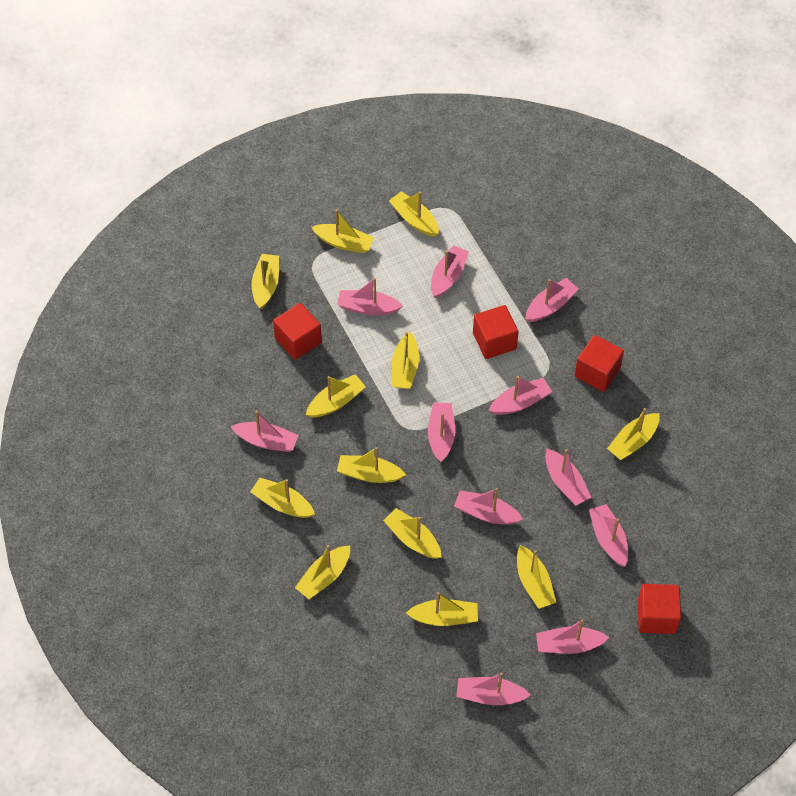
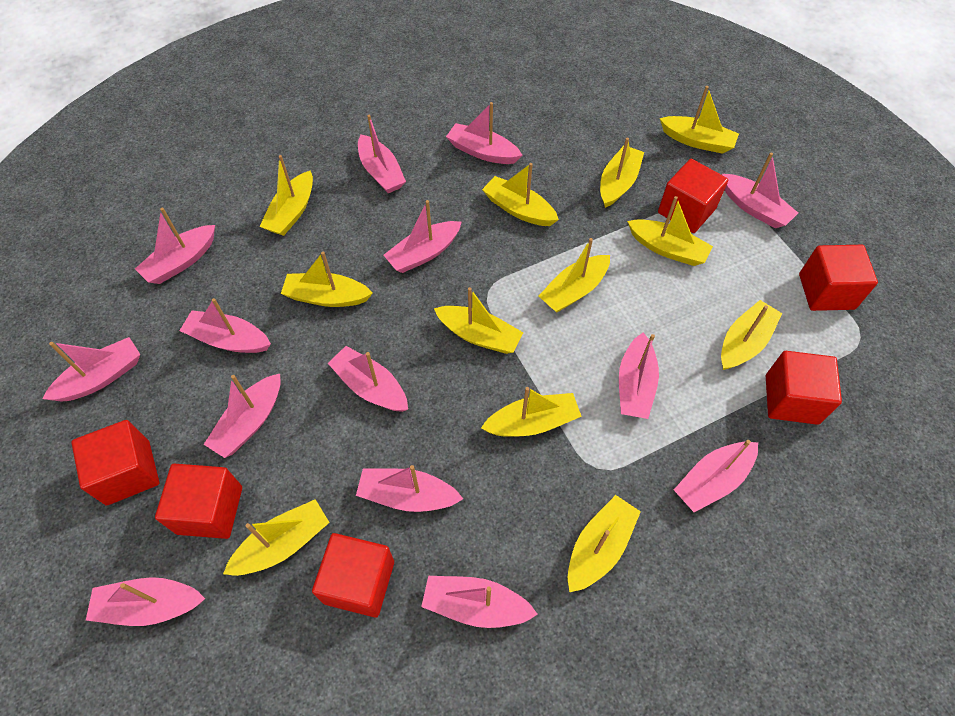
pink boat: 11 -> 14
red cube: 4 -> 6

